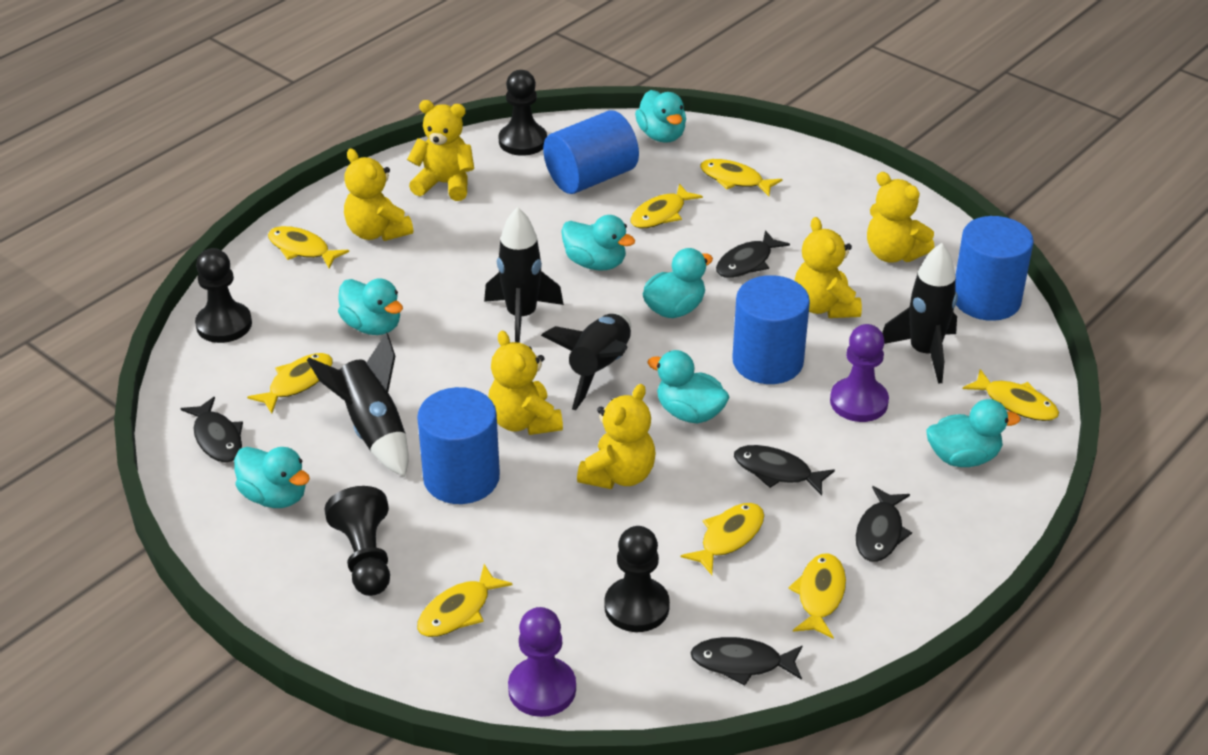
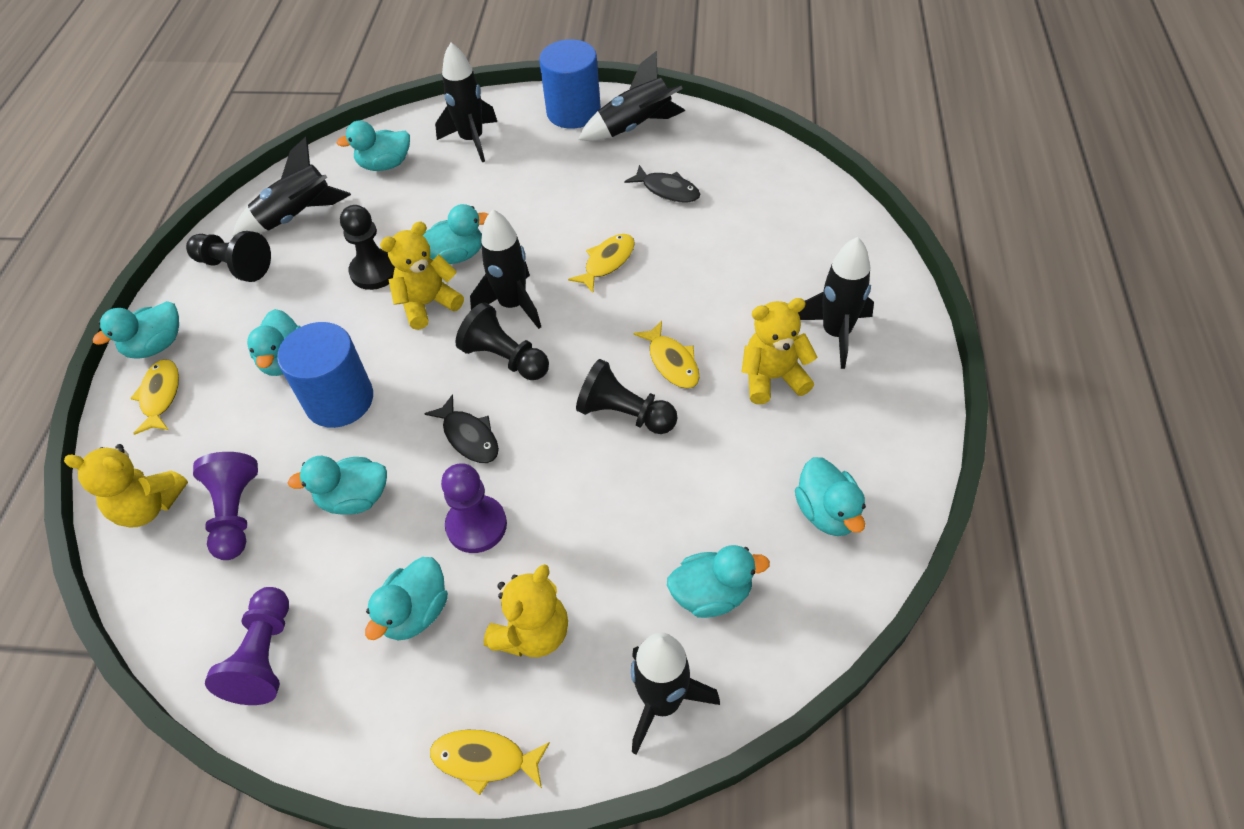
black fish: 5 -> 2
black rocket: 4 -> 6
blue cylinder: 4 -> 2
purple pawn: 2 -> 3
turquoise duck: 7 -> 8
yellow fish: 8 -> 4
yellow teddy bear: 6 -> 4

